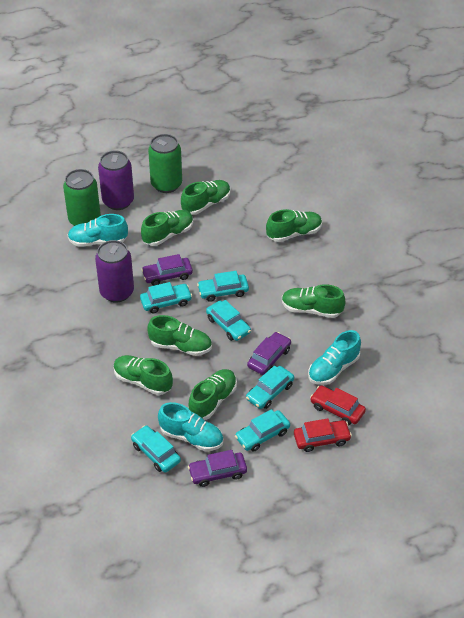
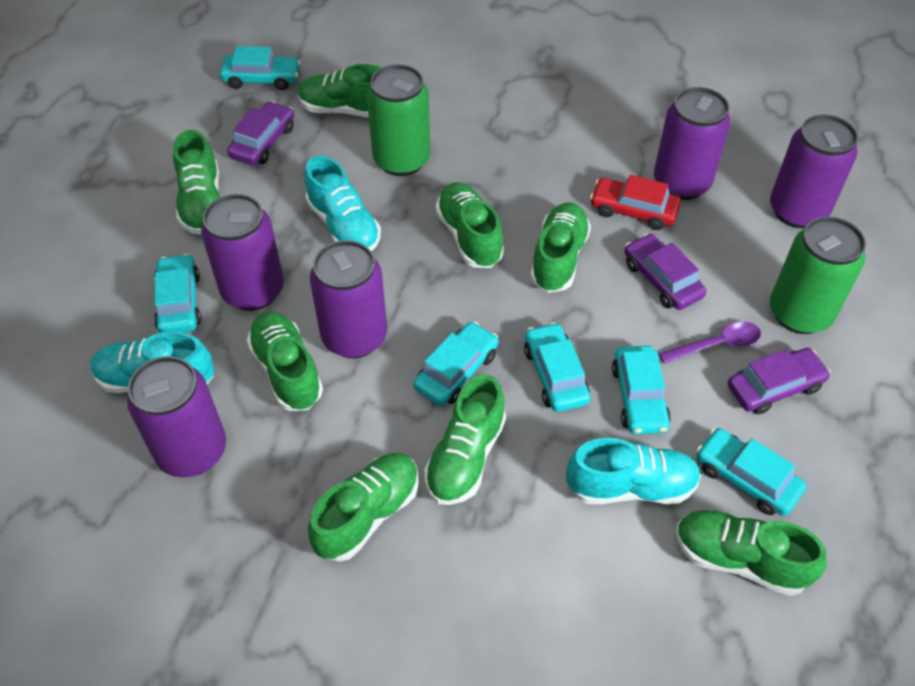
green shoe: 7 -> 8
purple can: 2 -> 5
purple spoon: 0 -> 1
red car: 2 -> 1

